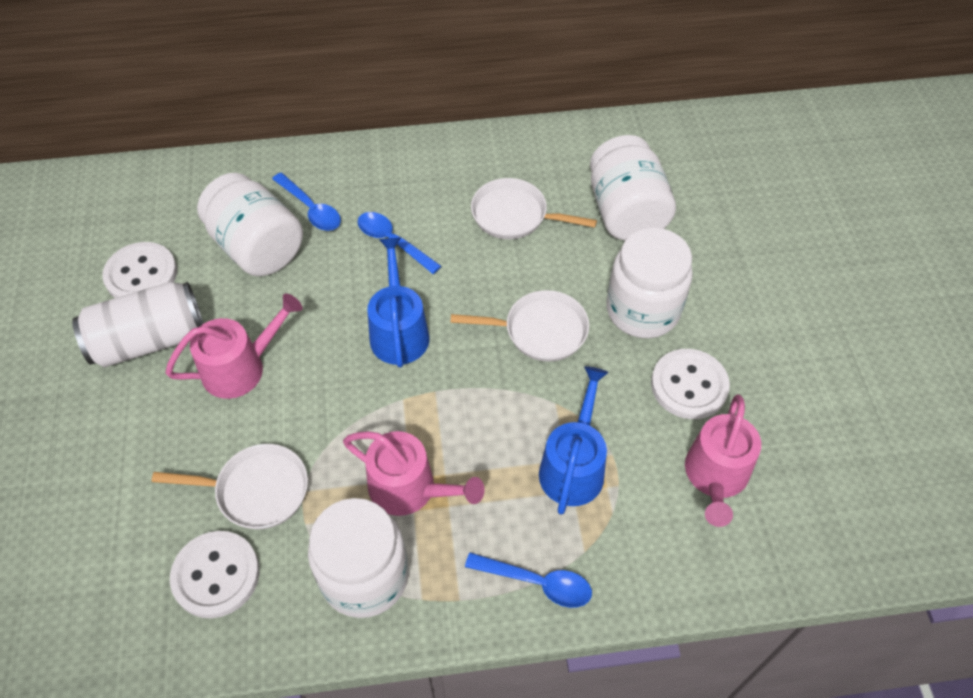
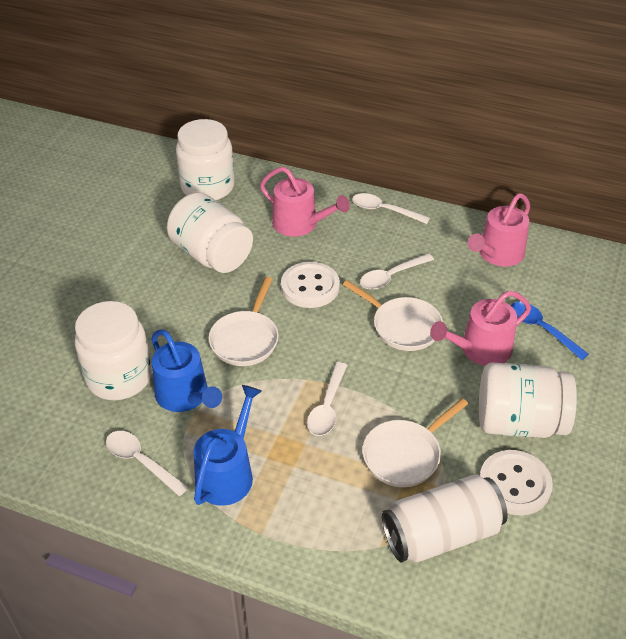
blue spoon: 3 -> 1
white button: 3 -> 2
white spoon: 0 -> 4

